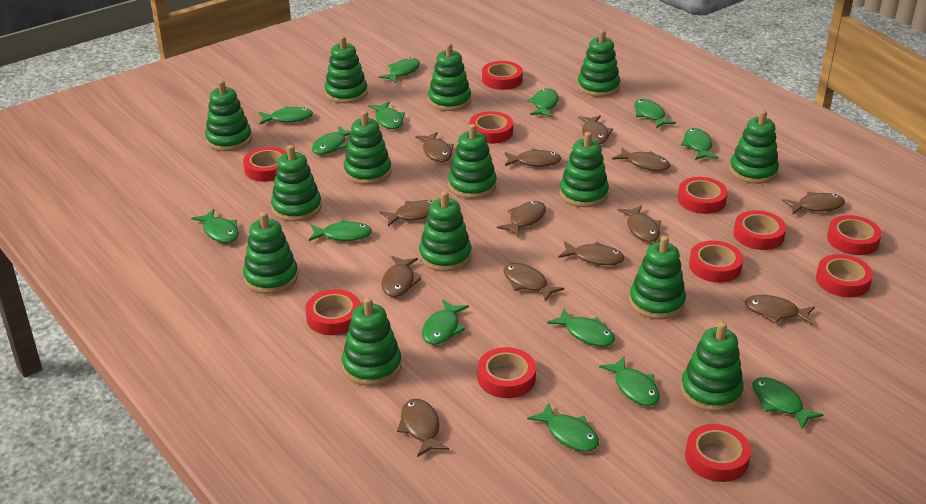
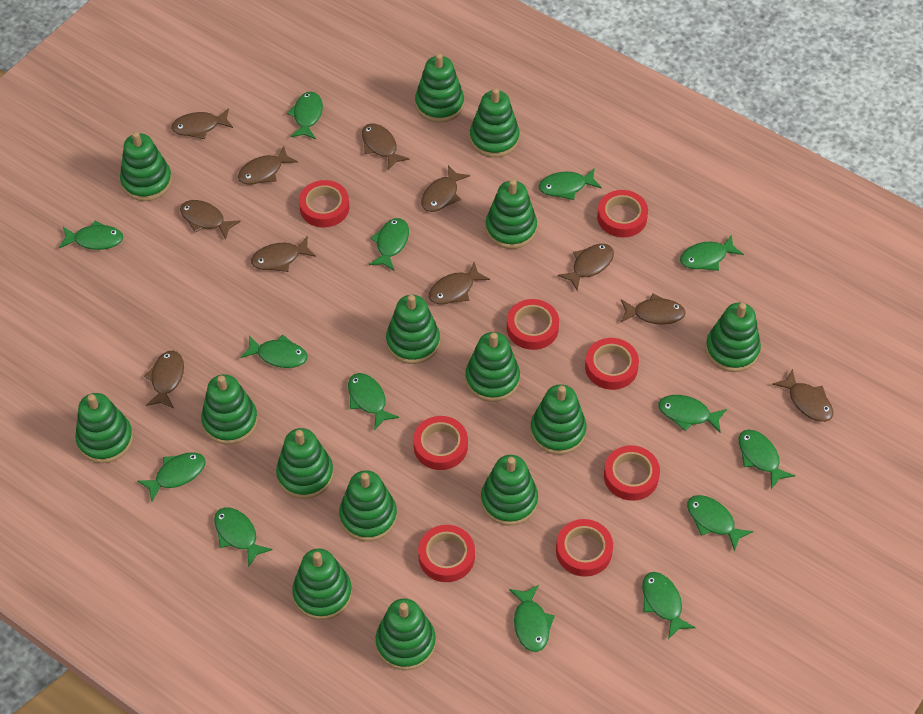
brown fish: 13 -> 11
green stacking toy: 14 -> 15
red tape: 11 -> 8

